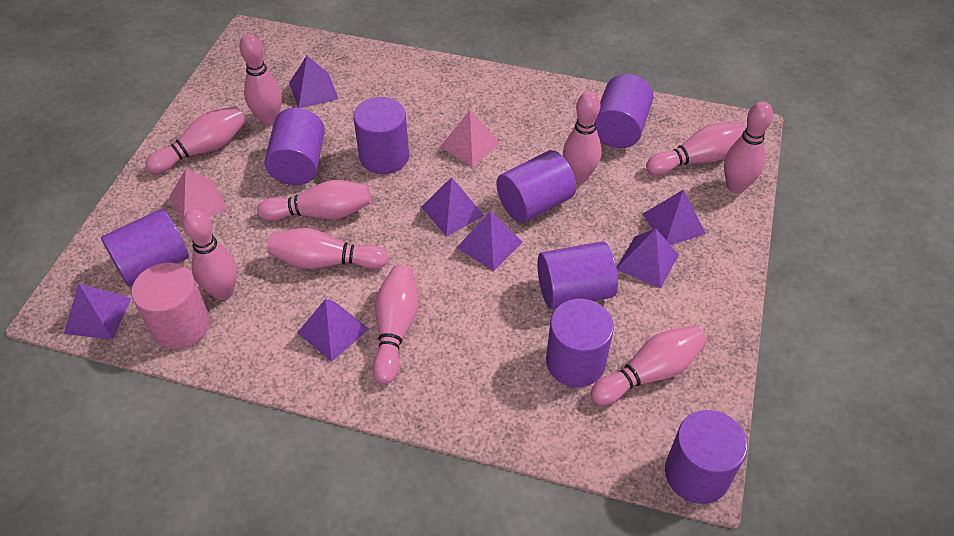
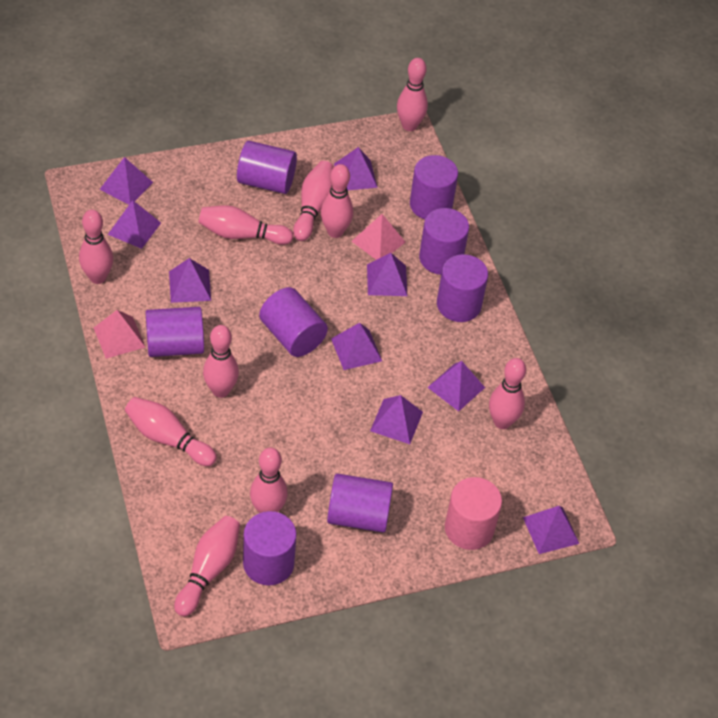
purple pyramid: 7 -> 9

